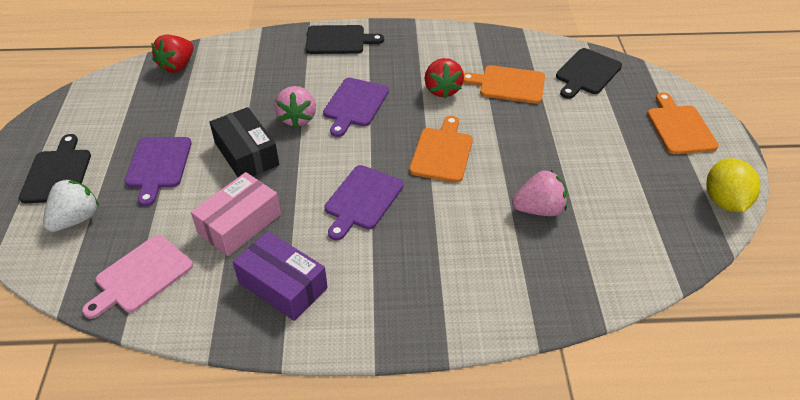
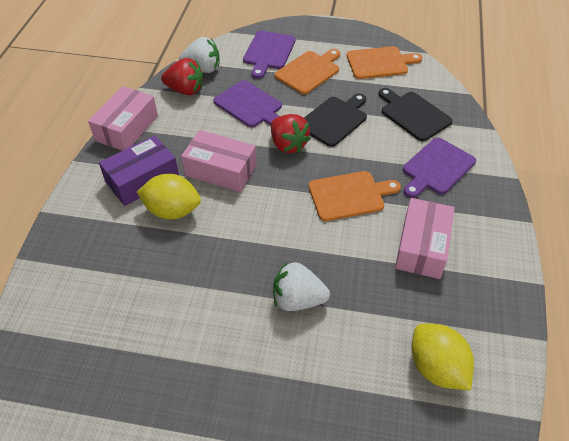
black box: 1 -> 0
black cutting board: 3 -> 2
pink box: 1 -> 3
pink cutting board: 1 -> 0
pink strawberry: 2 -> 0
white strawberry: 1 -> 2
yellow lemon: 1 -> 2

